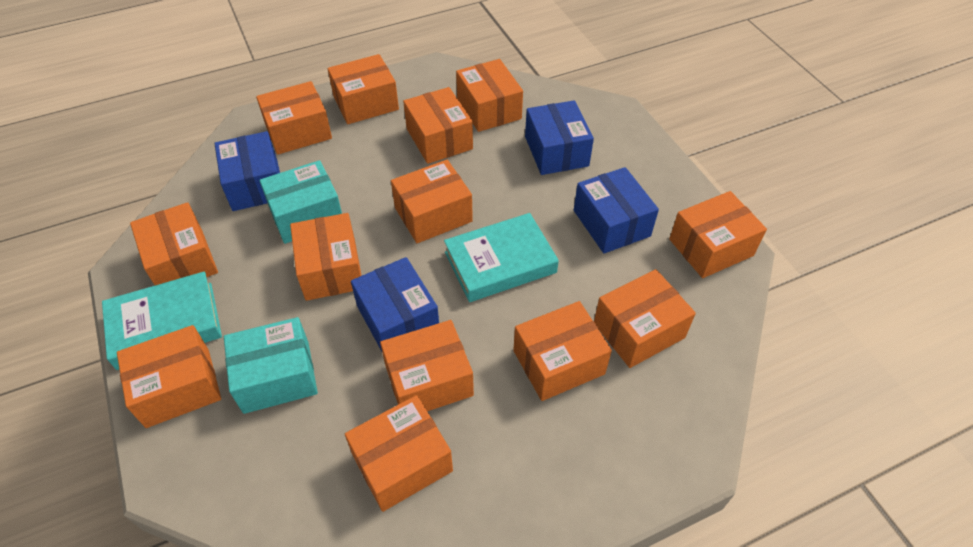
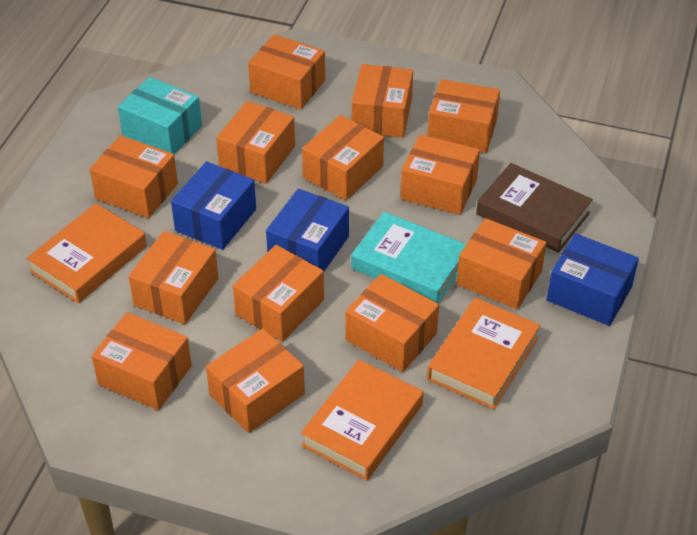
blue box: 4 -> 3
brown book: 0 -> 1
orange book: 0 -> 3
turquoise book: 2 -> 1
turquoise box: 2 -> 1

